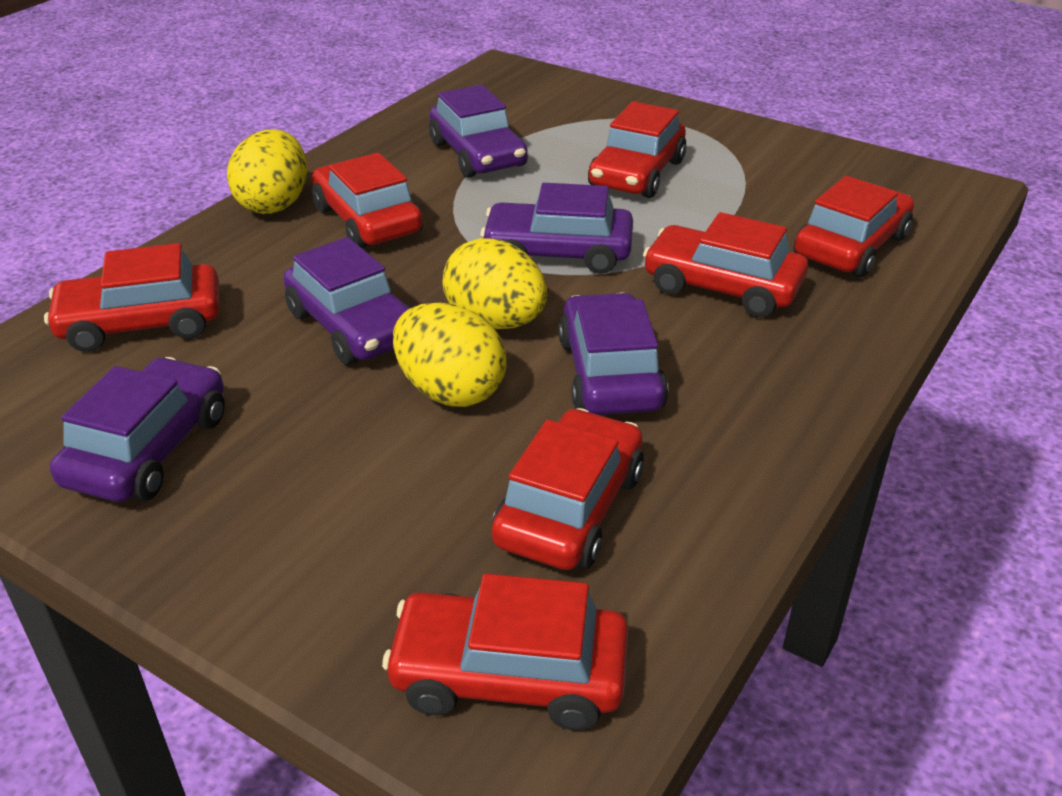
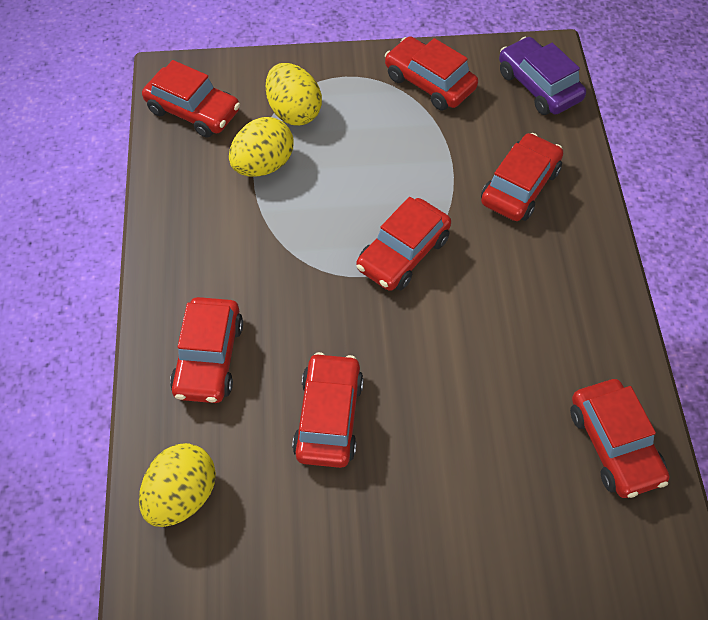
purple car: 5 -> 1

